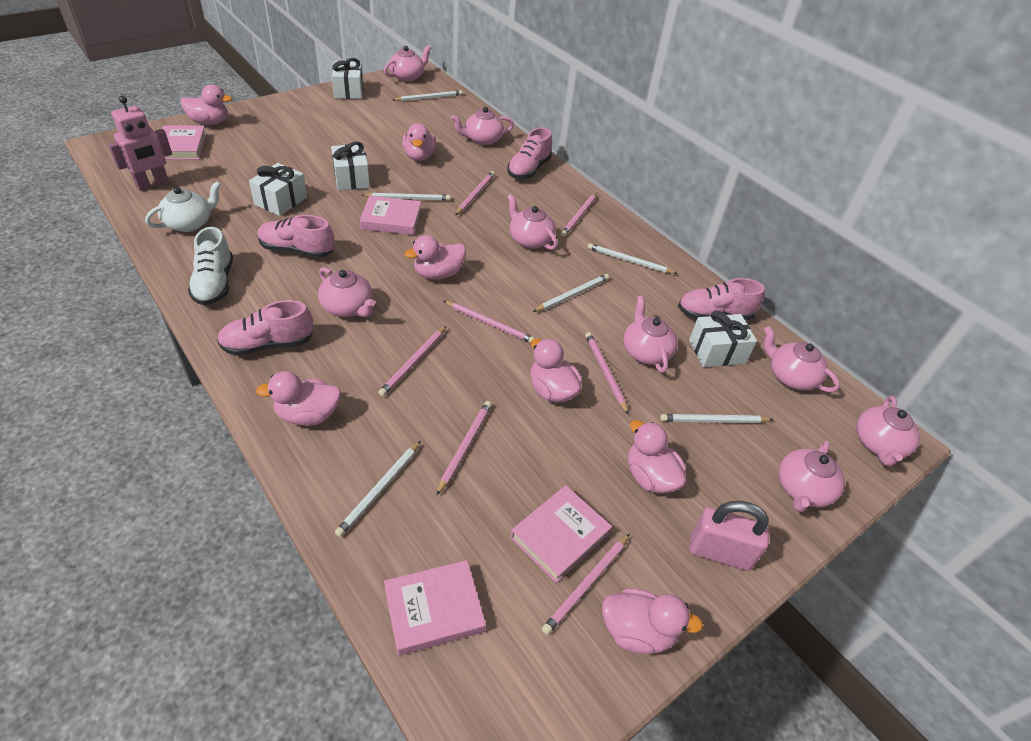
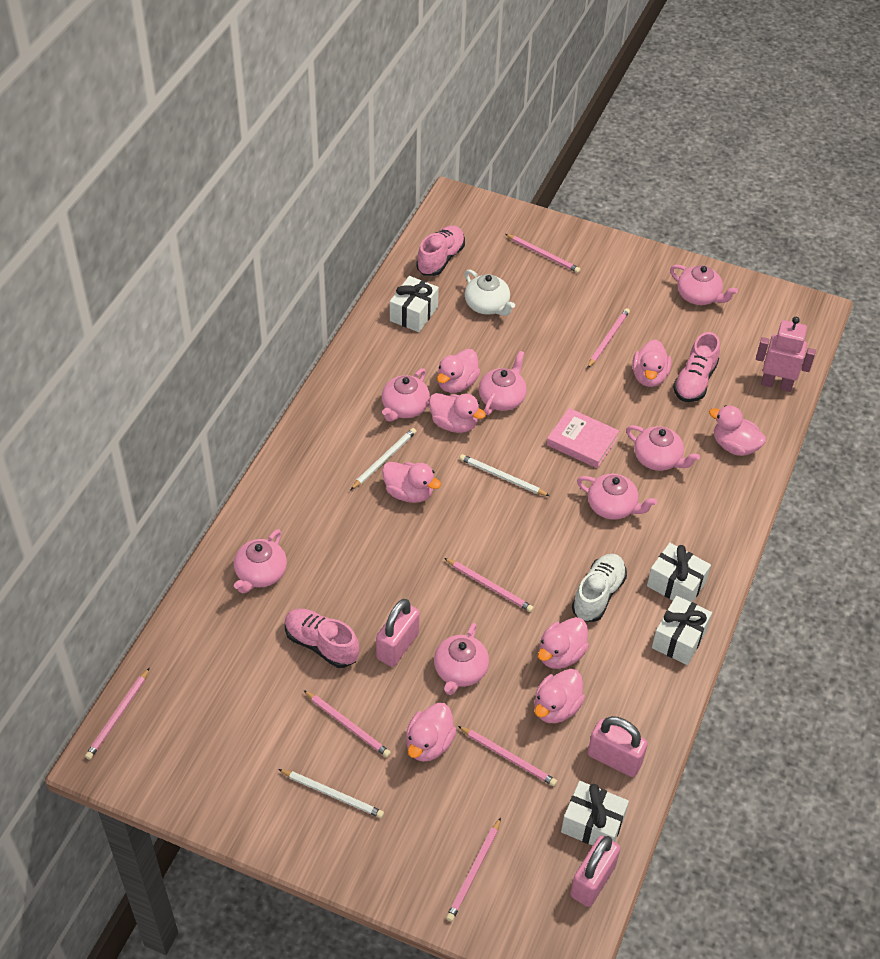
pink book: 4 -> 1
pink duck: 7 -> 8
pink padlock: 1 -> 3
pink shoe: 4 -> 3
pink teapot: 8 -> 7
white pencil: 6 -> 3

